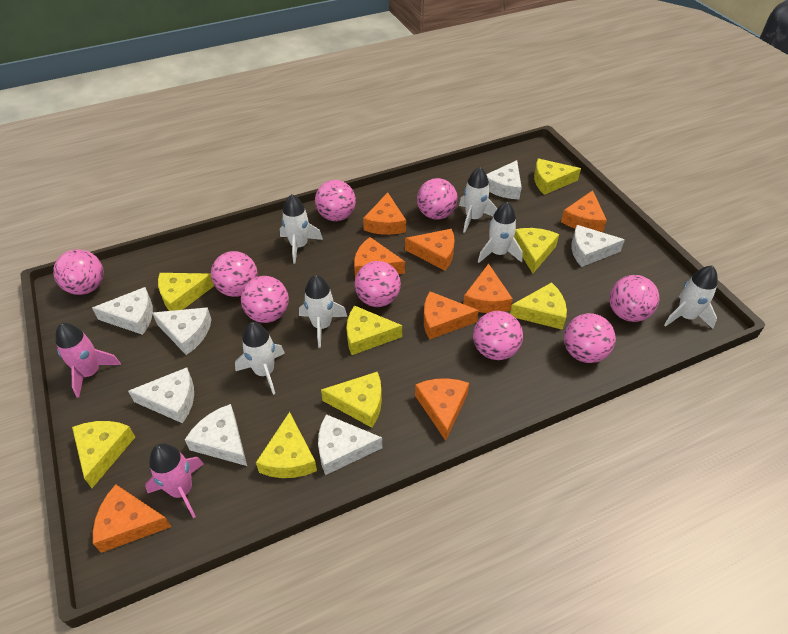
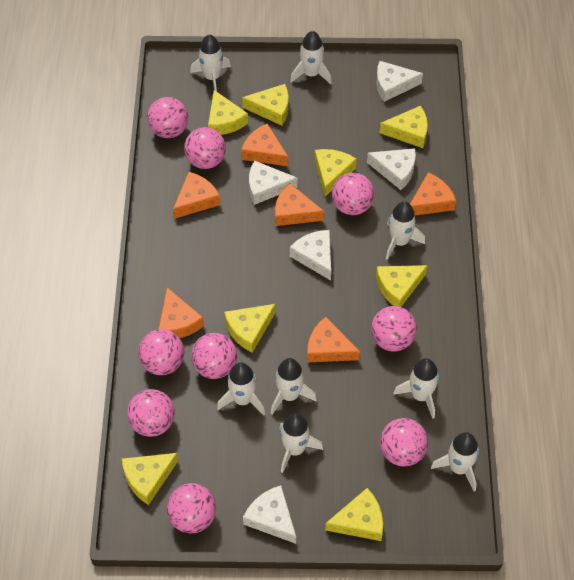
orange cheese: 8 -> 6
pink rocket: 2 -> 0
white cheese: 7 -> 5
white rocket: 6 -> 8

